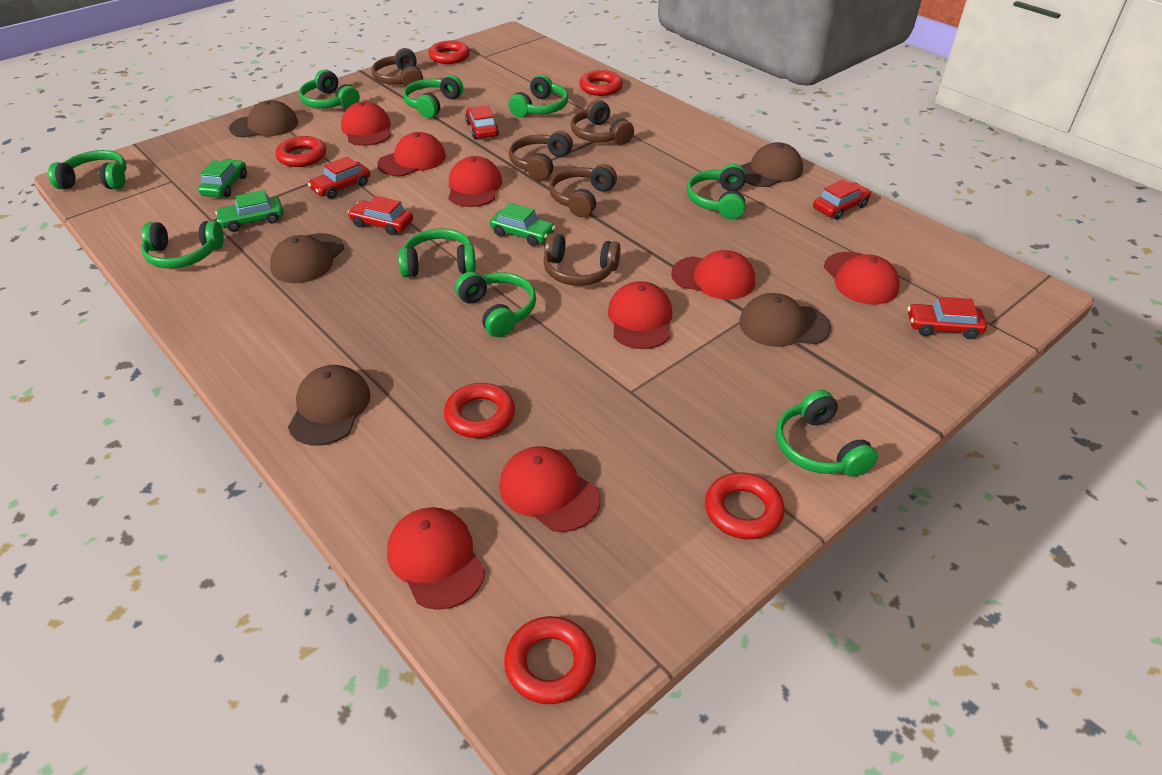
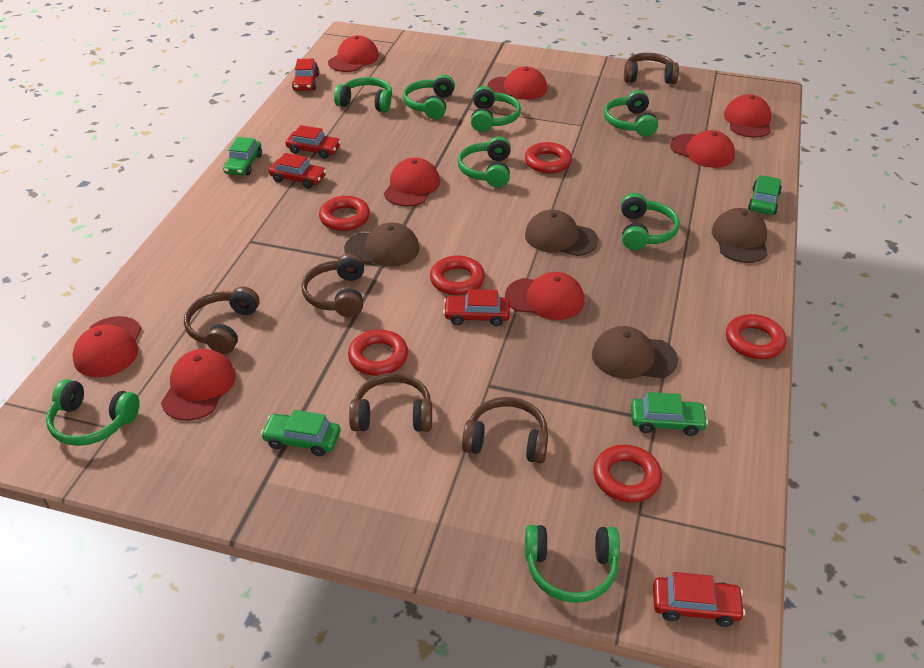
brown cap: 5 -> 4
green car: 3 -> 4
green headphones: 9 -> 8

